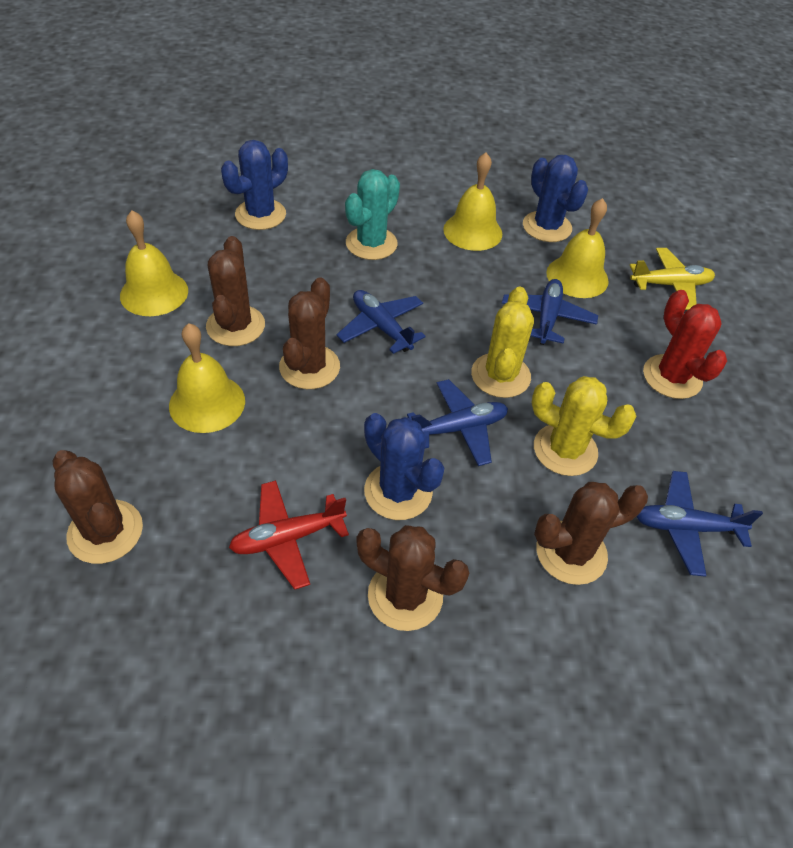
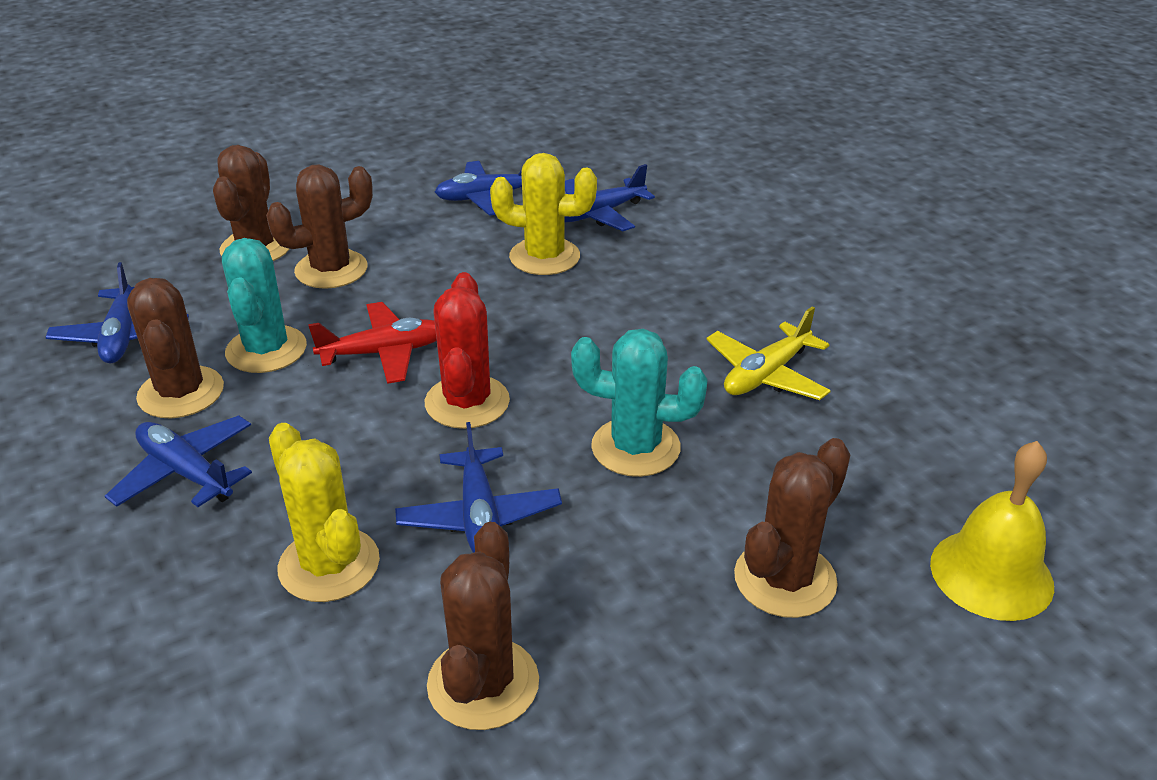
blue cactus: 3 -> 0
blue plane: 4 -> 5
turquoise cactus: 1 -> 2
yellow bell: 4 -> 1

